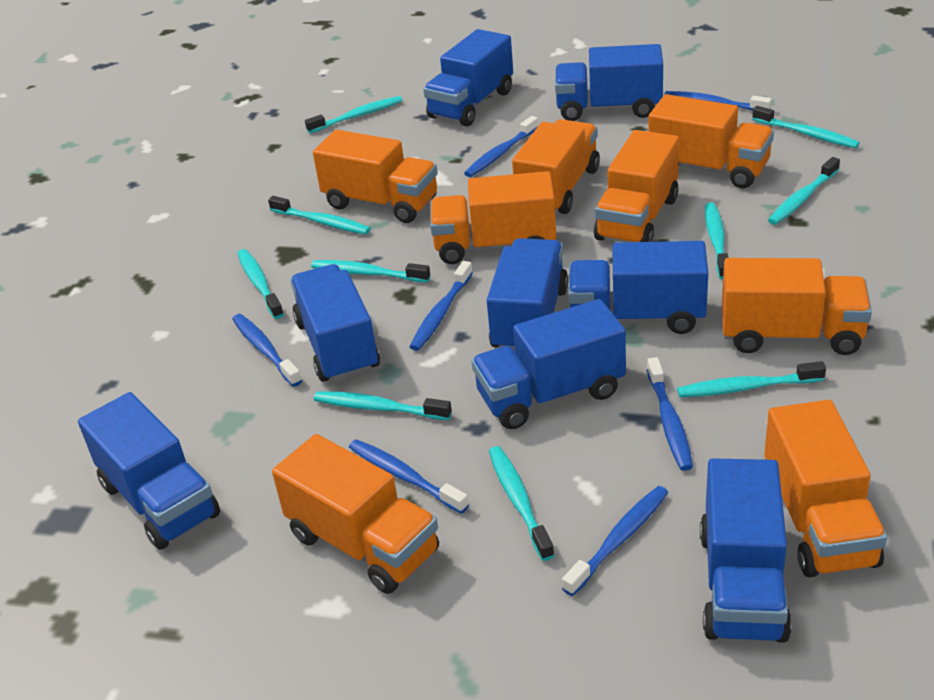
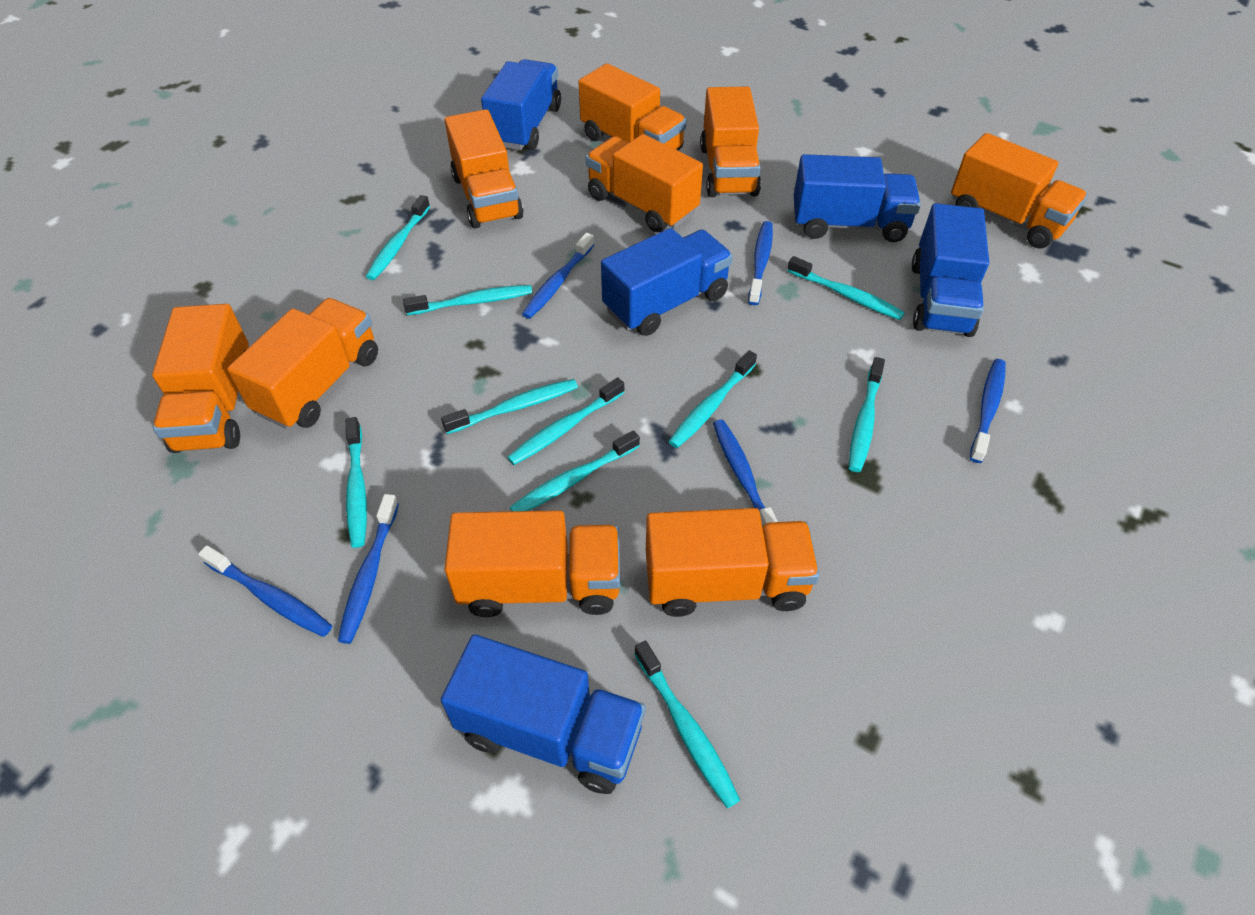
blue toothbrush: 7 -> 6
blue truck: 8 -> 5
orange truck: 8 -> 9

